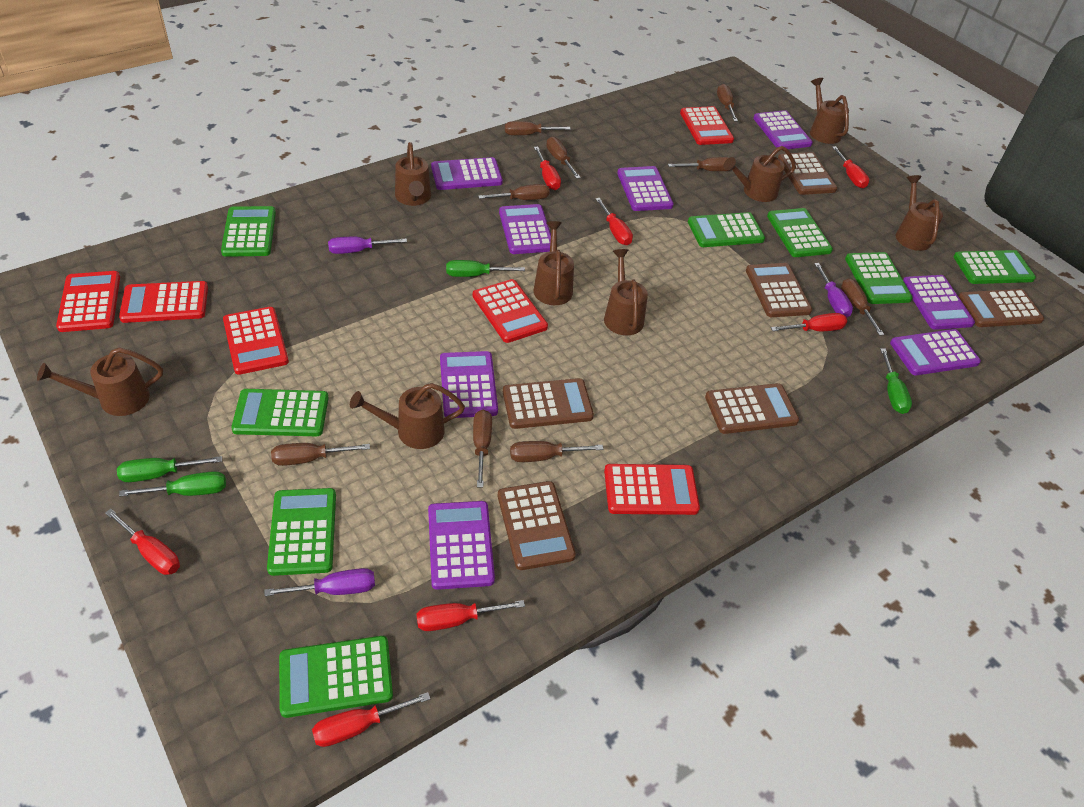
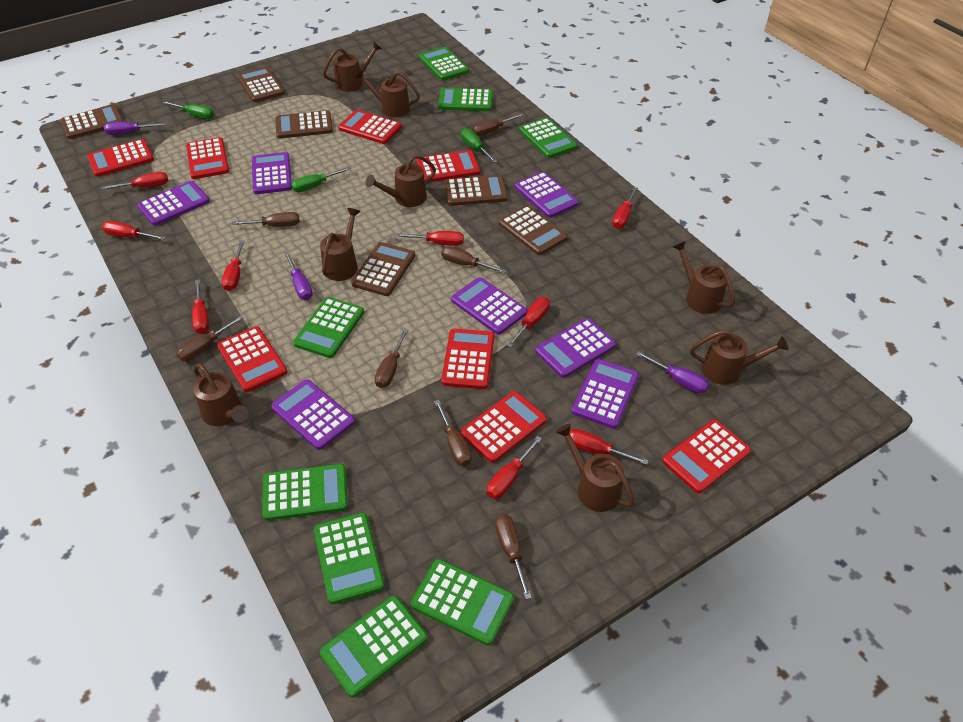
brown screwdriver: 9 -> 7
green screwdriver: 4 -> 3
purple calculator: 8 -> 7
red calculator: 6 -> 8
red screwdriver: 7 -> 9

